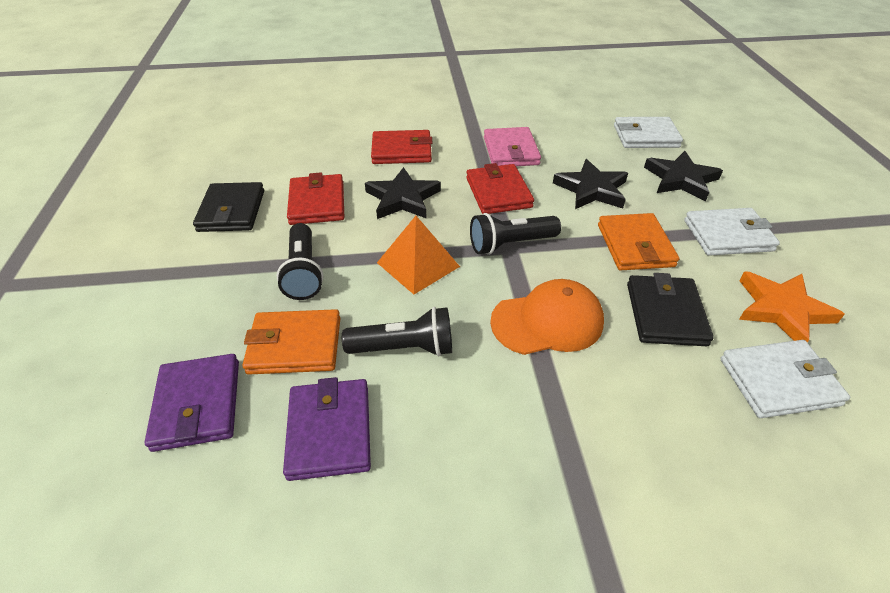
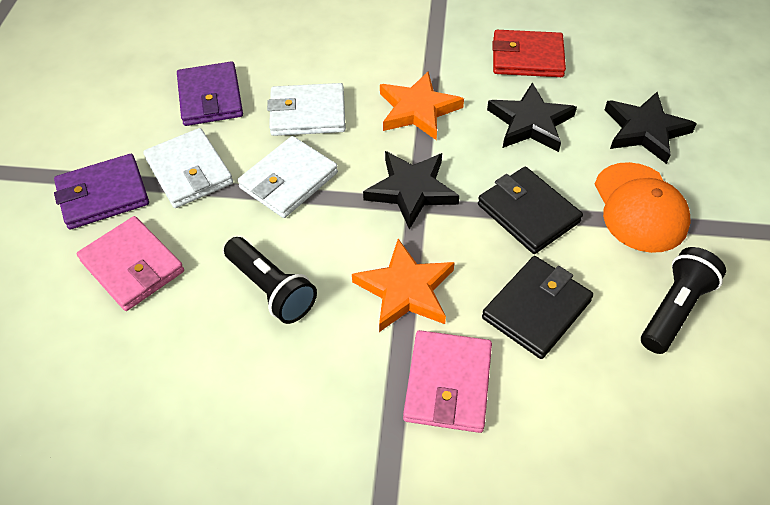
black flashlight: 3 -> 2
orange pyramid: 1 -> 0
orange star: 1 -> 2
orange wallet: 2 -> 0
pink wallet: 1 -> 2
red wallet: 3 -> 1

